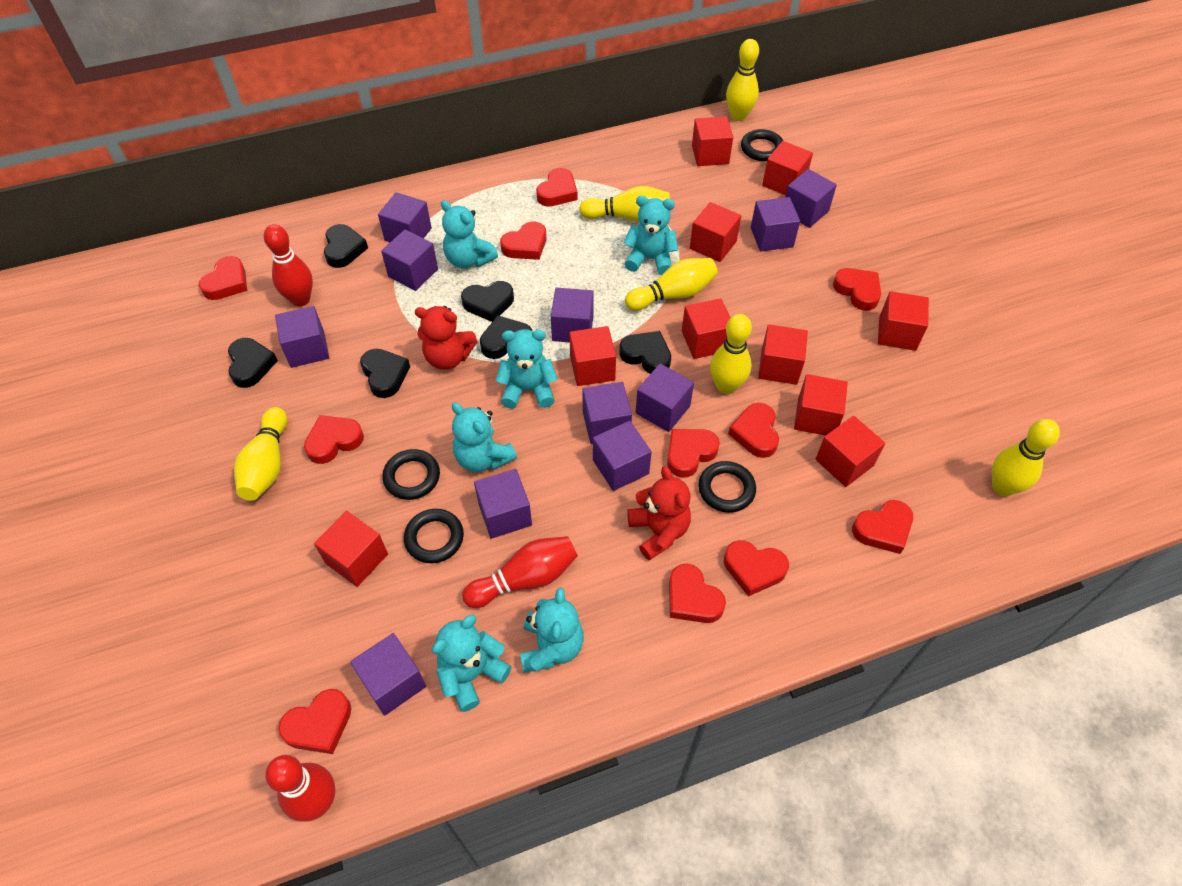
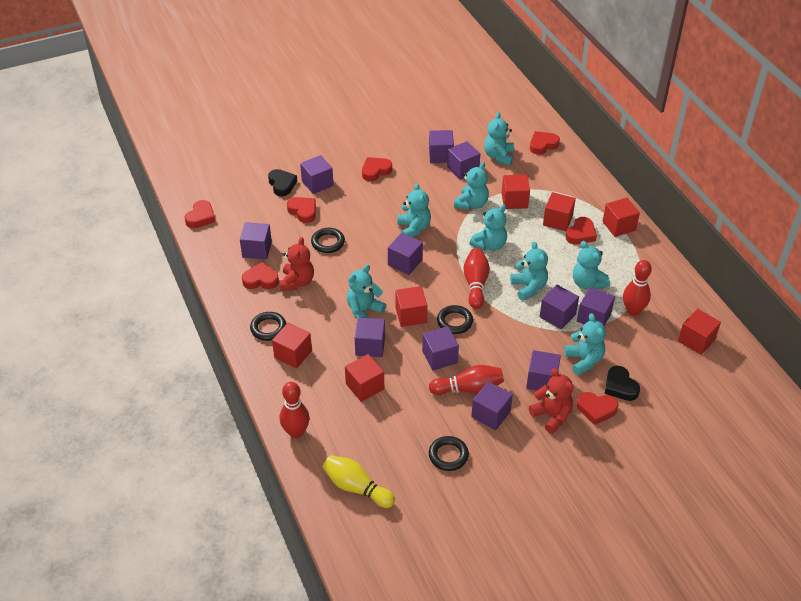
black heart: 6 -> 2
red bowling pin: 3 -> 4
red cube: 10 -> 7
red heart: 11 -> 7
turquoise teddy bear: 6 -> 8
yellow bowling pin: 6 -> 1

